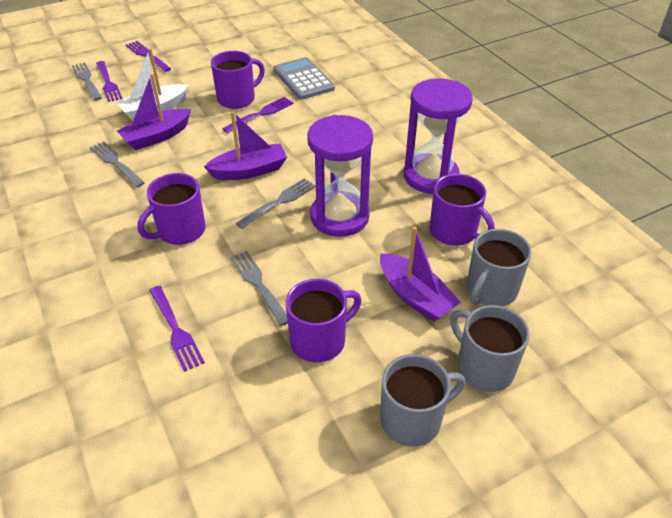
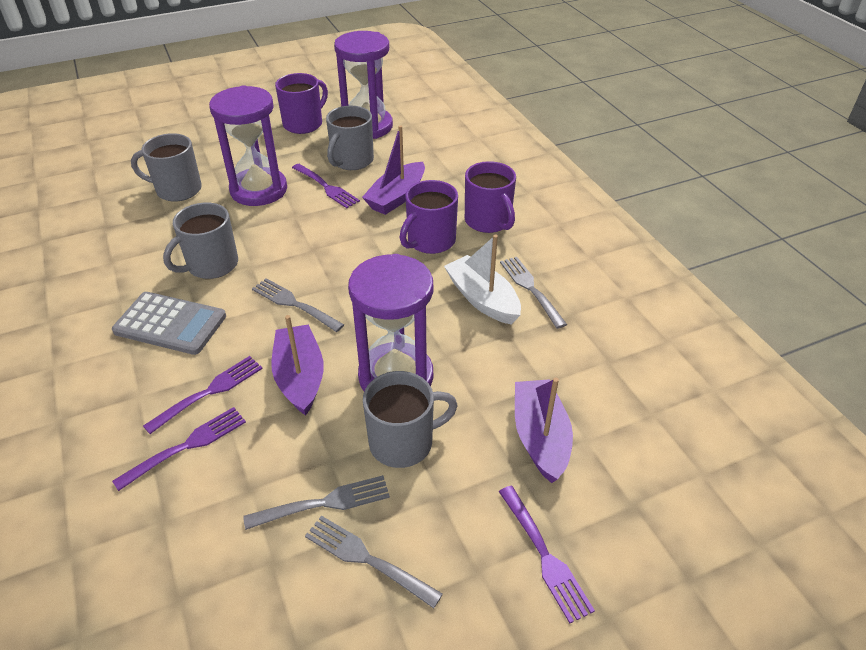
grey mug: 3 -> 4
purple hourglass: 2 -> 3
purple mug: 4 -> 3

